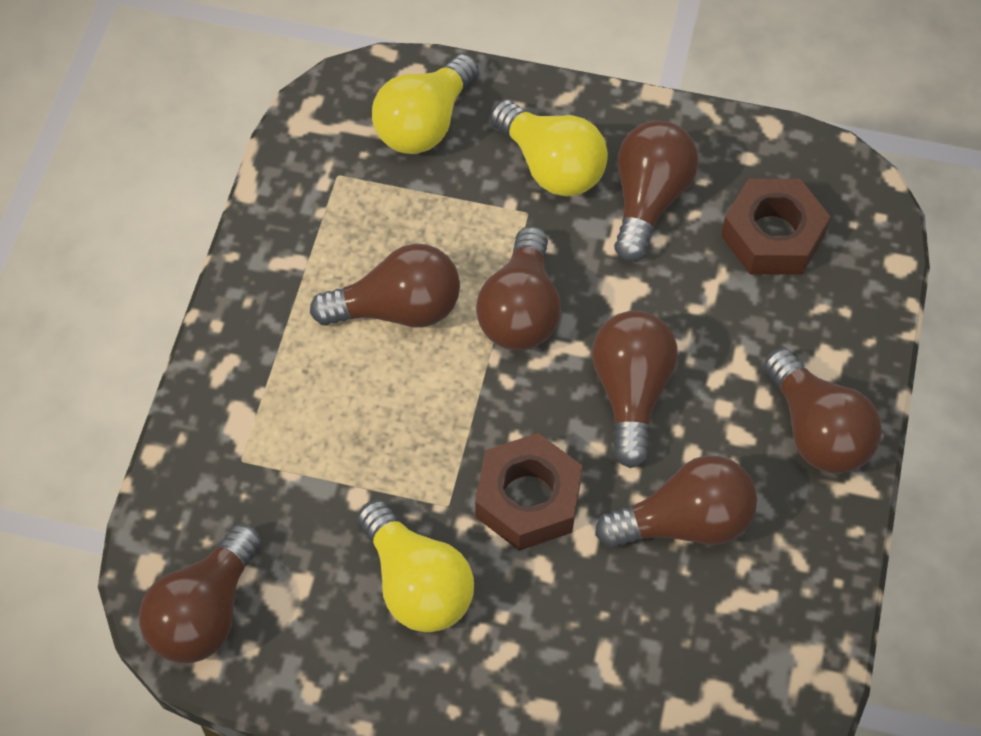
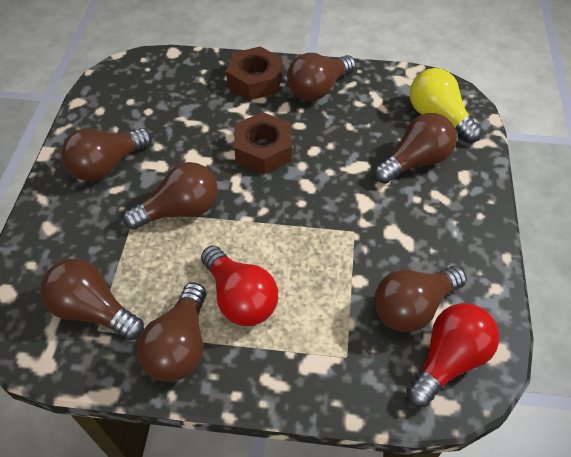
red light bulb: 0 -> 2
yellow light bulb: 3 -> 1

